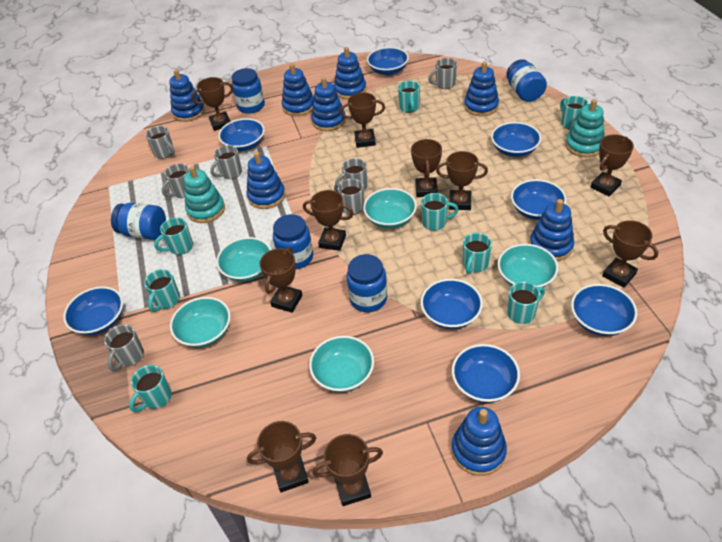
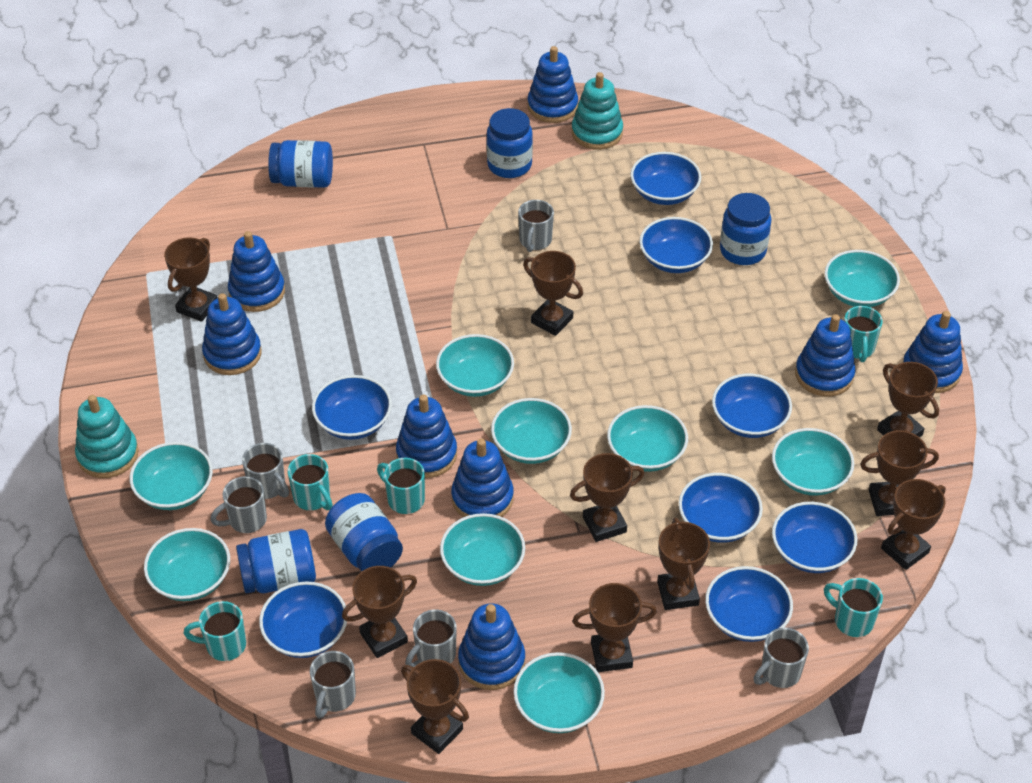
grey mug: 7 -> 6
turquoise bowl: 5 -> 9
turquoise mug: 8 -> 5

